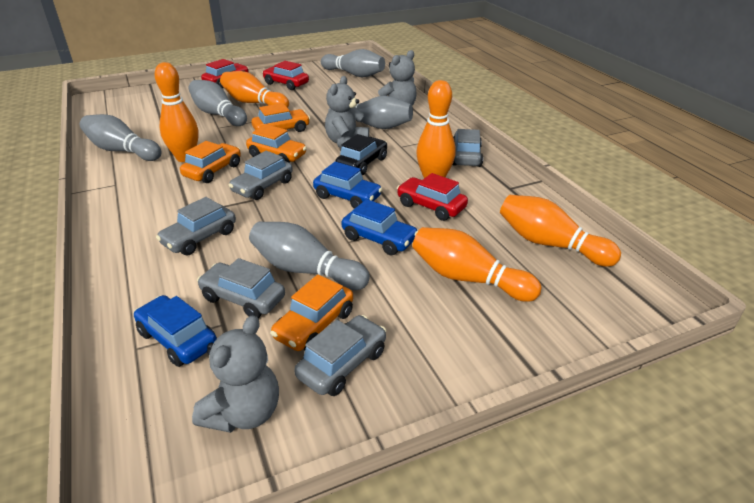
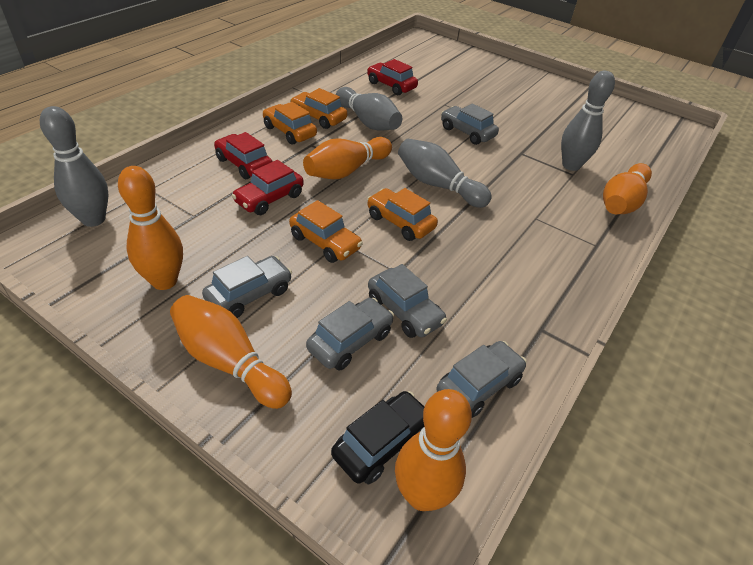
blue car: 3 -> 0
grey bowling pin: 5 -> 4
grey teddy bear: 3 -> 0

